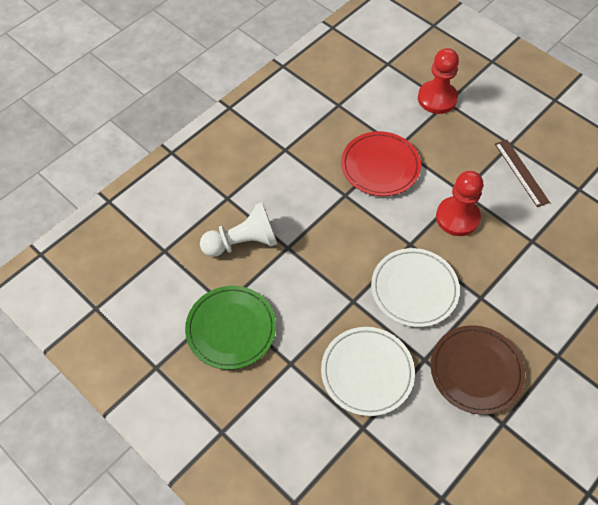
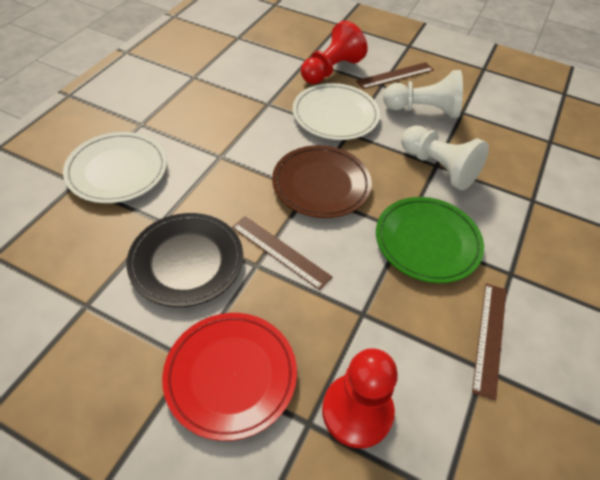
black plate: 0 -> 1
brown ruler: 1 -> 3
white pawn: 1 -> 2

